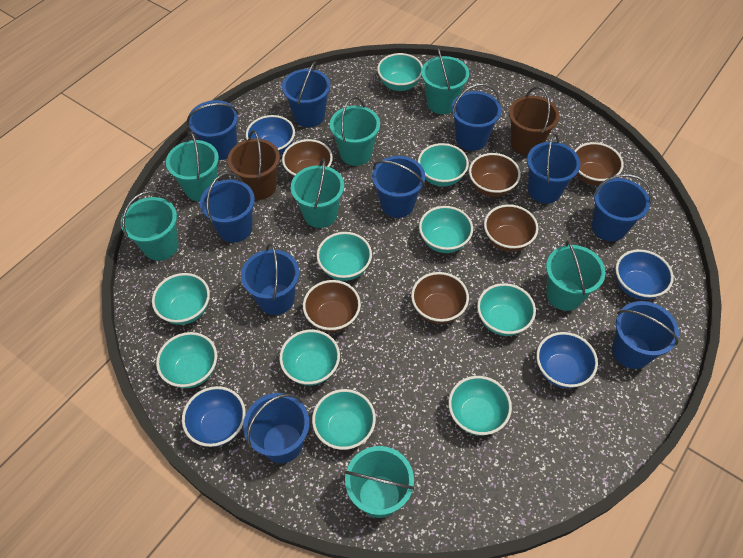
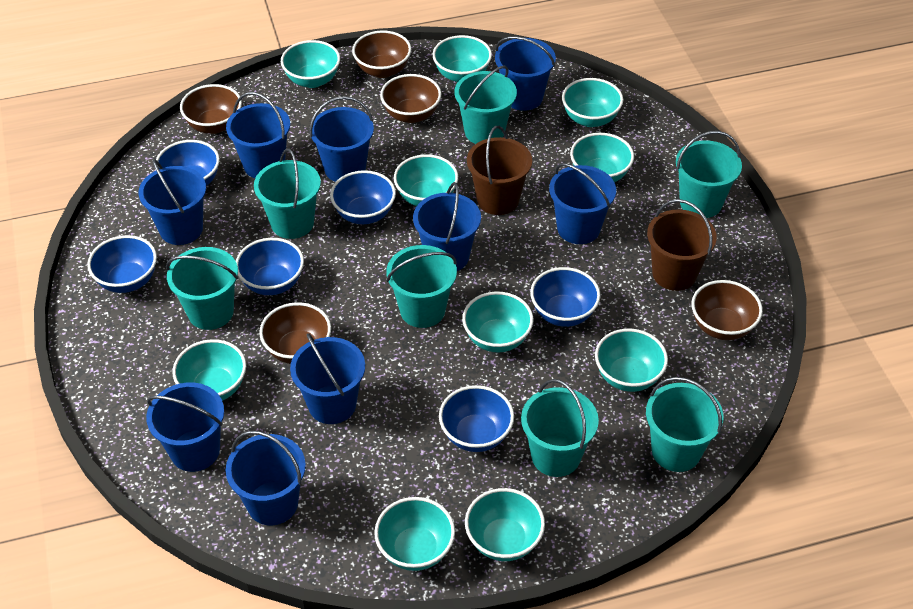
blue bowl: 4 -> 6
blue bucket: 10 -> 9
brown bowl: 6 -> 5

